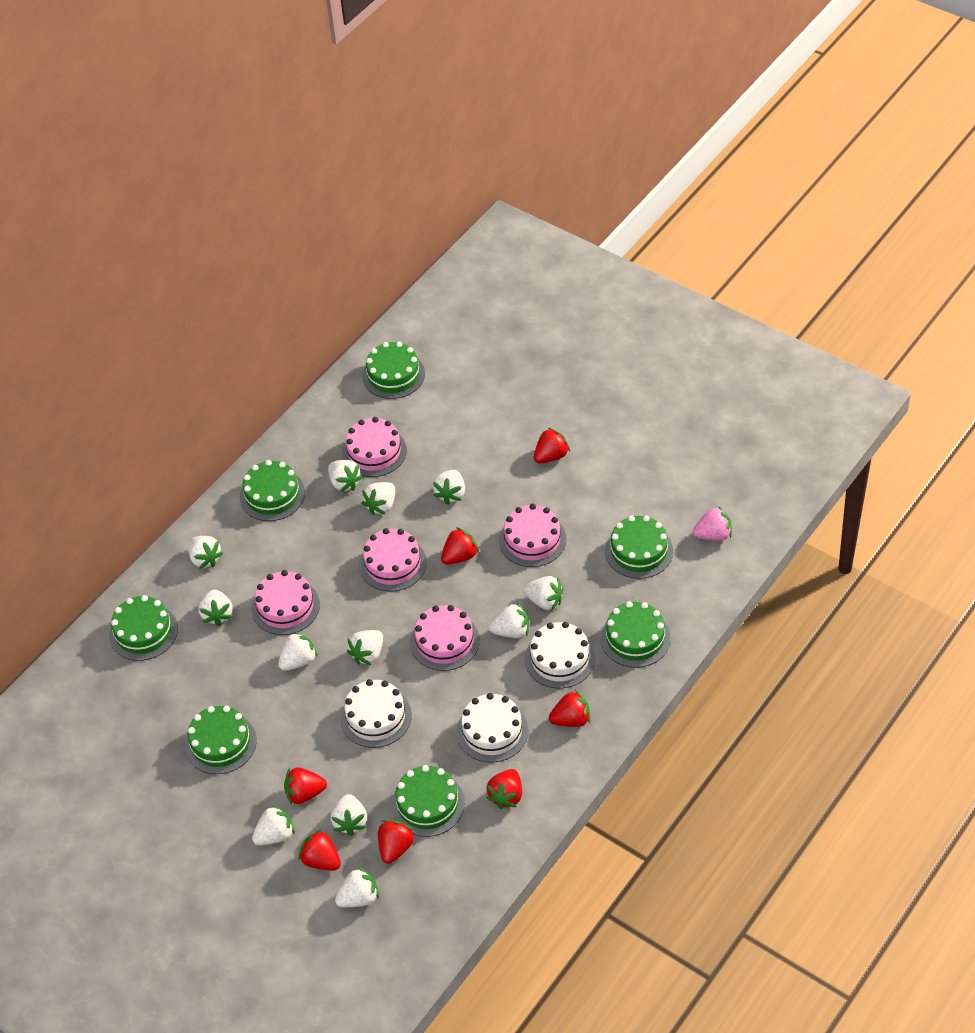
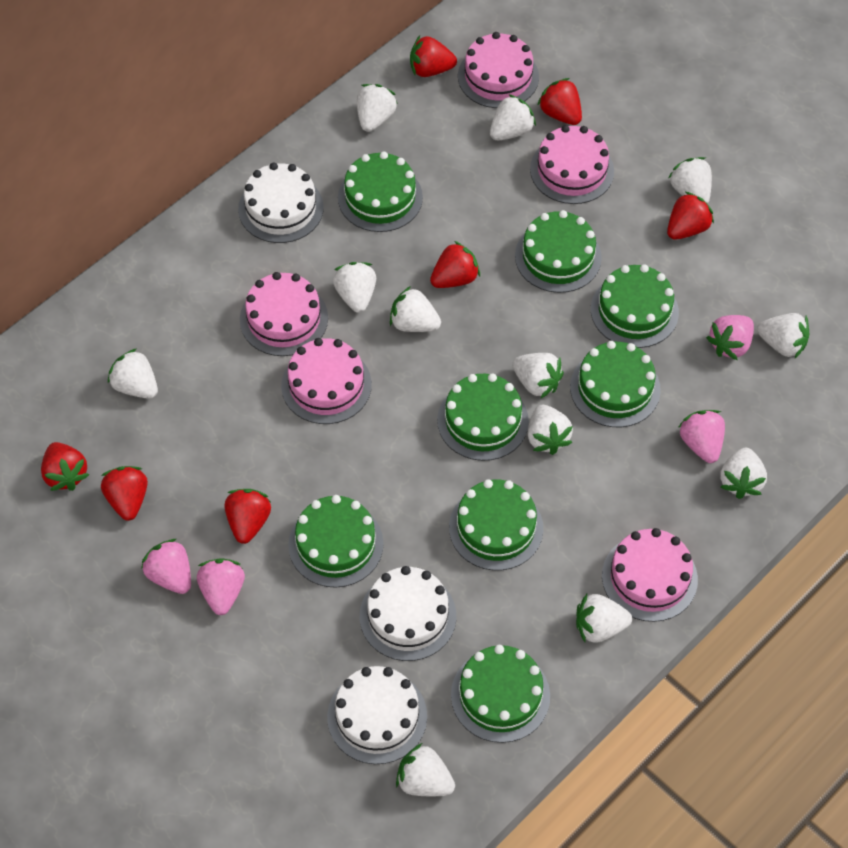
green cake: 7 -> 8
pink strawberry: 1 -> 4

